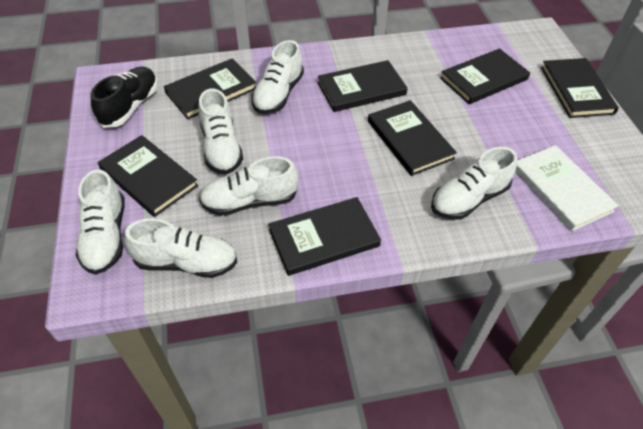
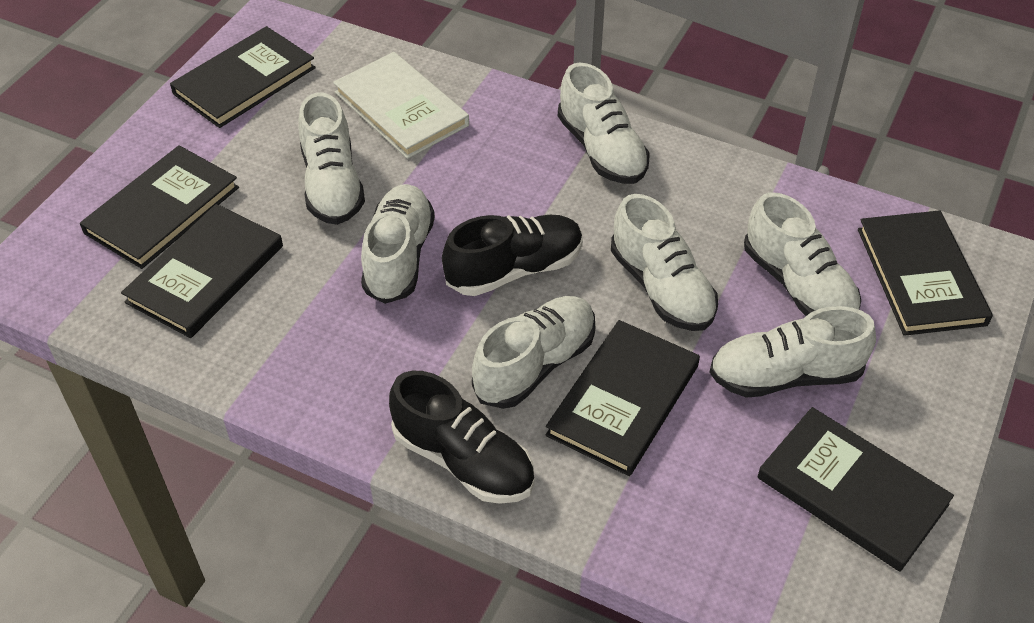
black book: 7 -> 6
black shoe: 1 -> 2
white shoe: 6 -> 7

